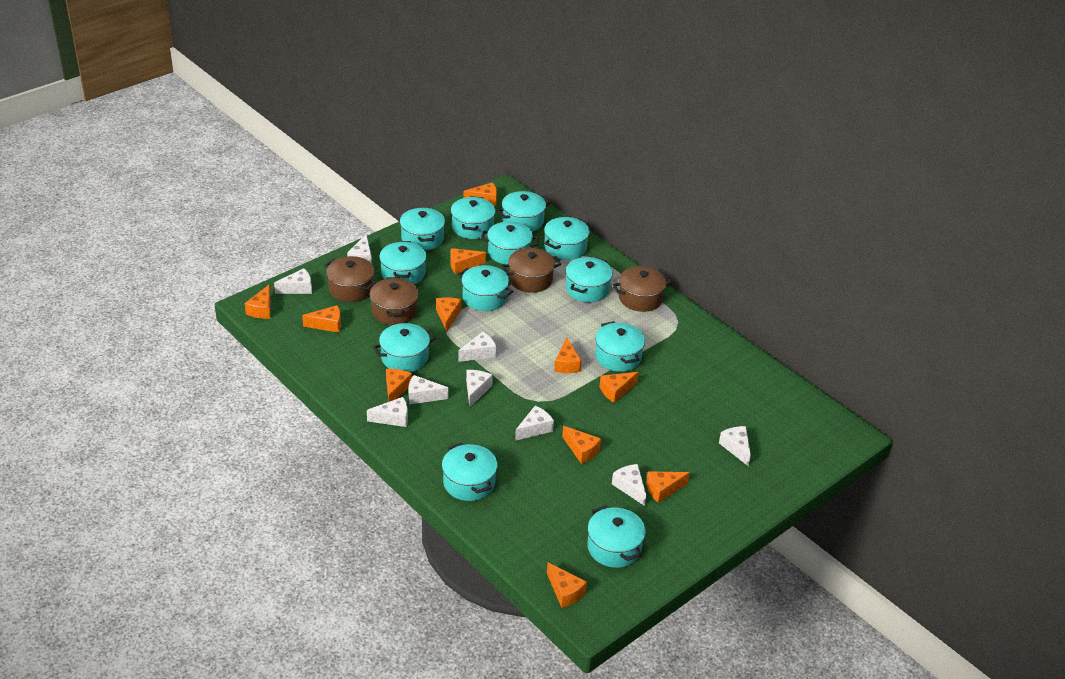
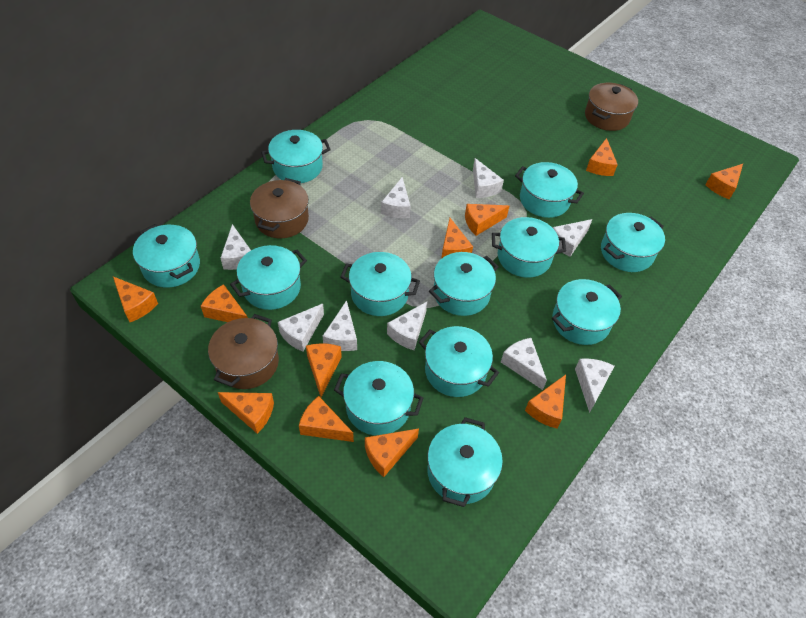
brown pot: 4 -> 3

